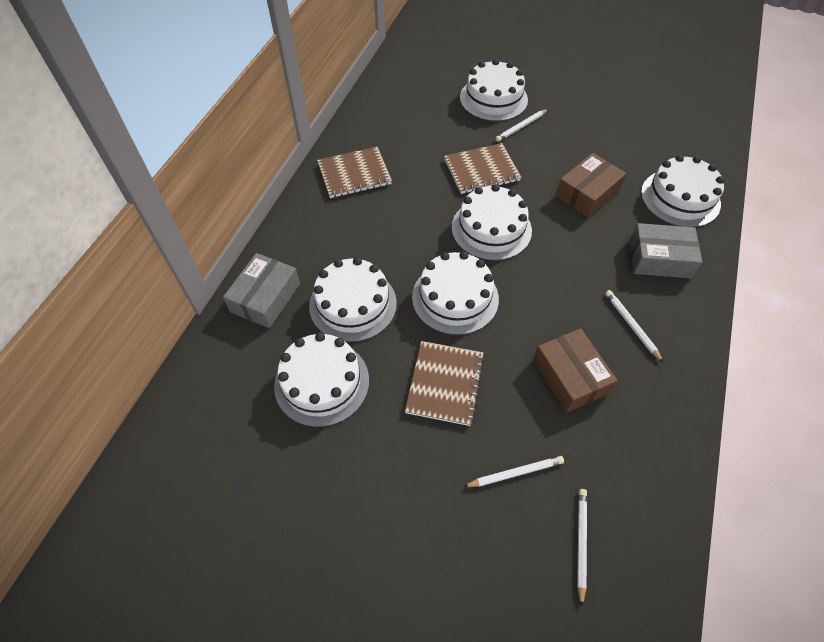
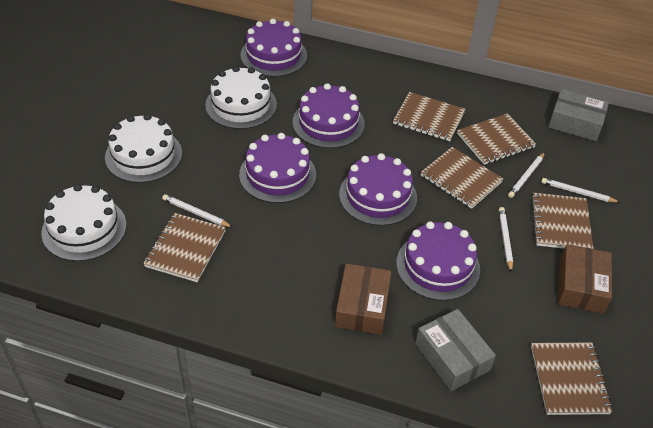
brown notebook: 3 -> 6
purple cake: 0 -> 5
white cake: 6 -> 3

